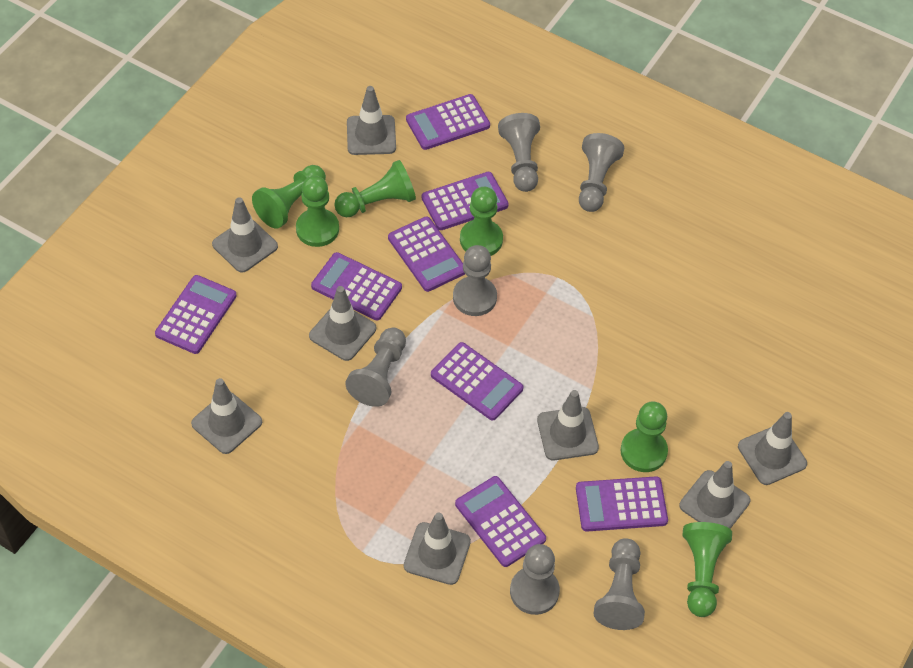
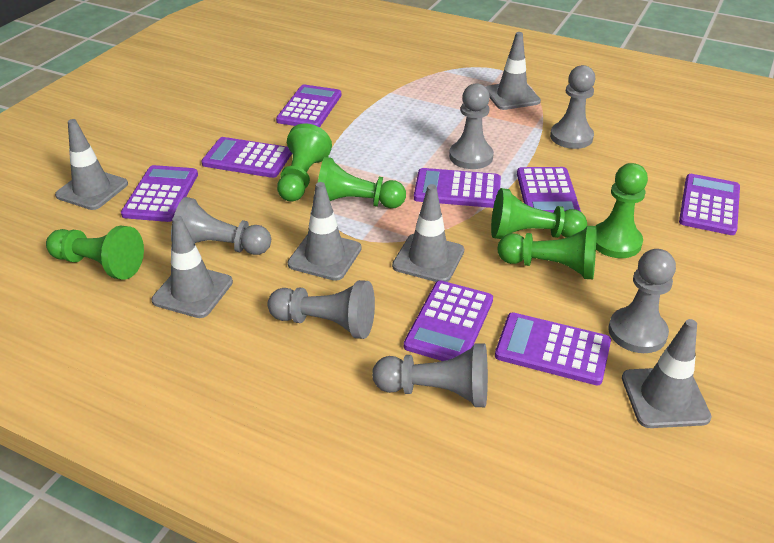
grey traffic cone: 8 -> 6

